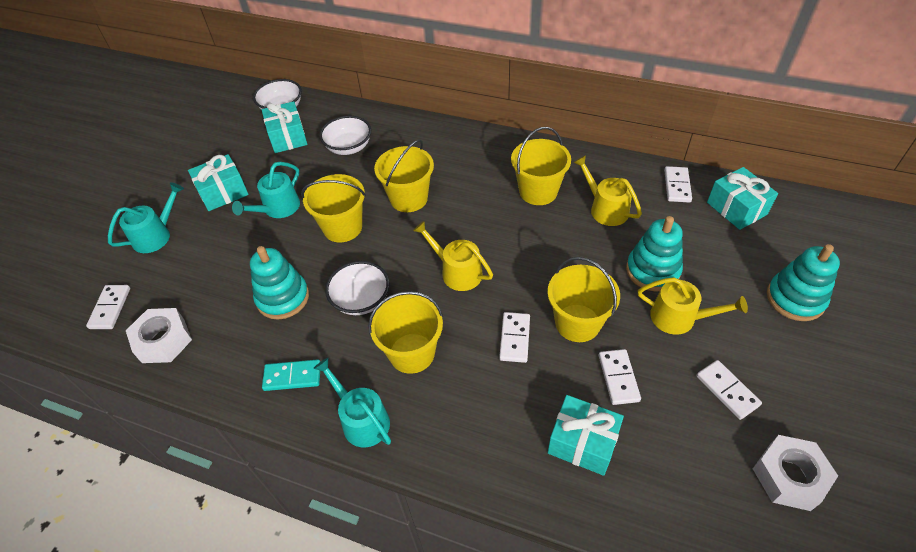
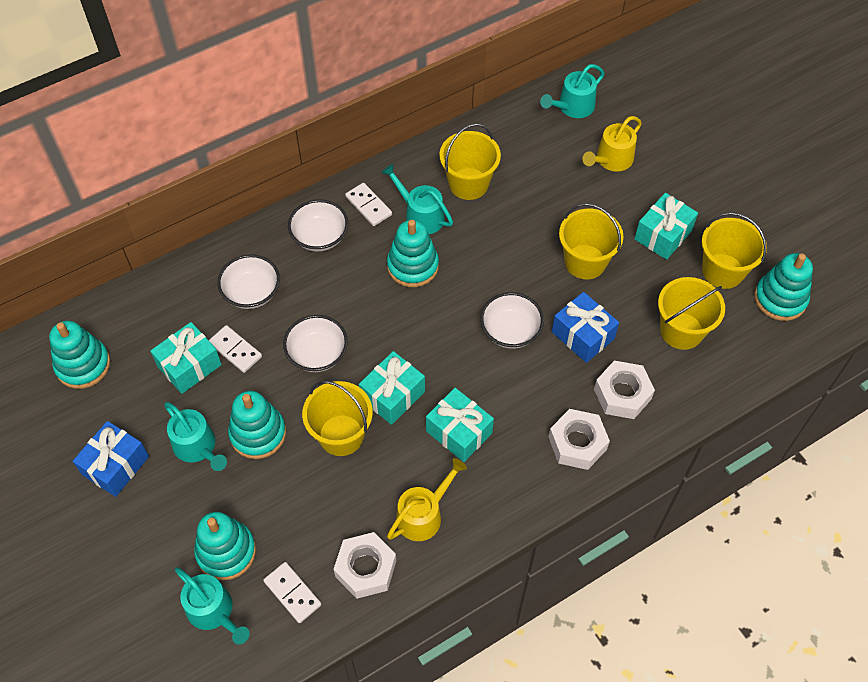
blue gift: 0 -> 2
turquoise domino: 1 -> 0
turquoise stacking toy: 3 -> 5
turquoise watering can: 3 -> 4
white bowl: 3 -> 4
white domino: 5 -> 3
white nut: 2 -> 3
yellow watering can: 3 -> 2

